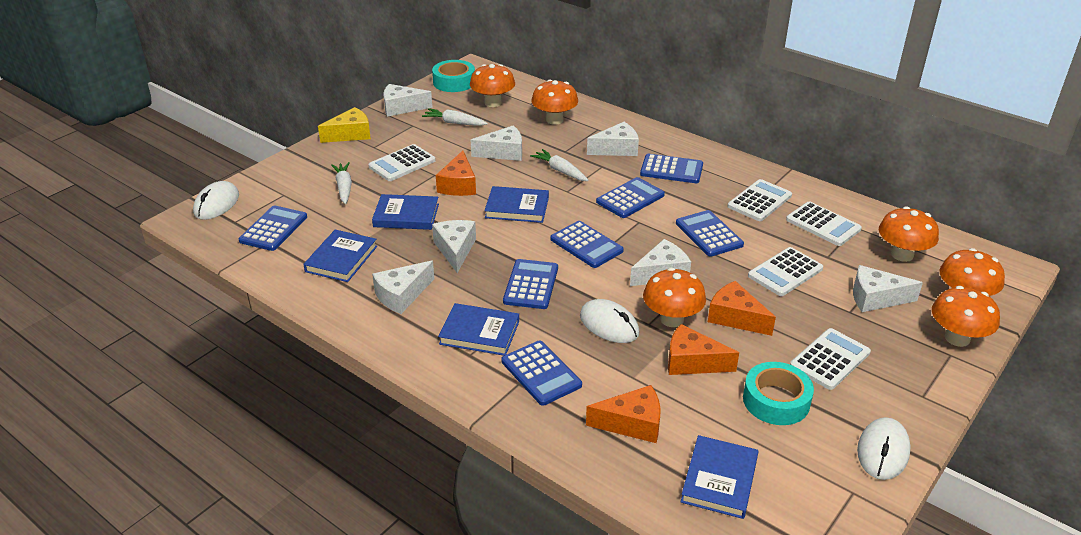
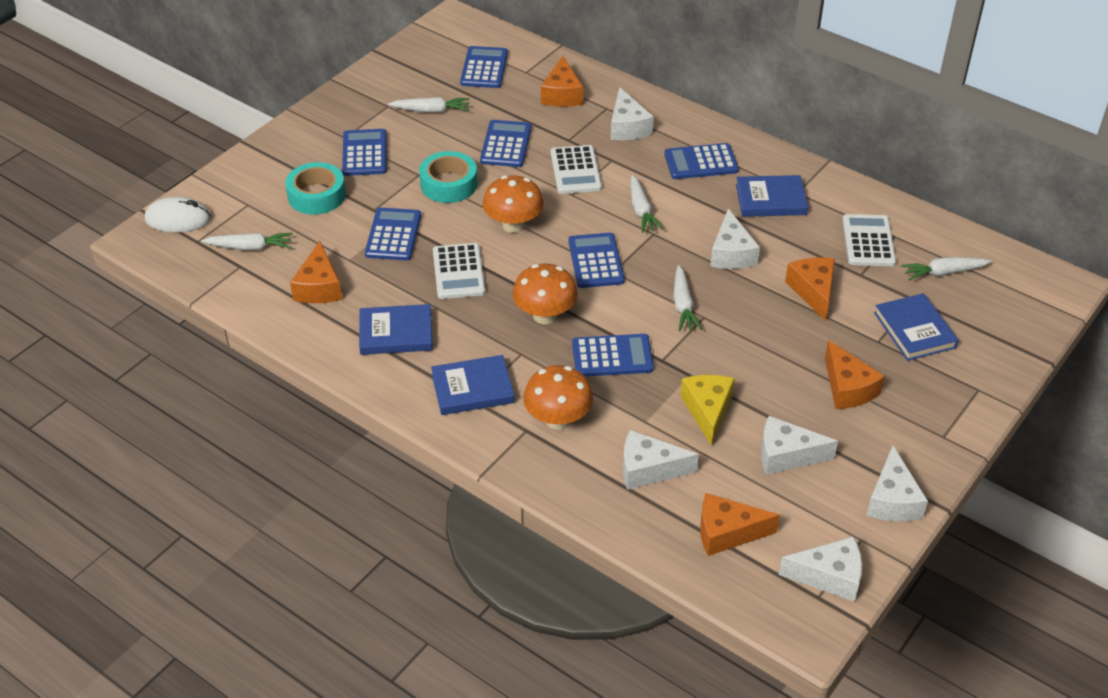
blue book: 5 -> 4
orange cheese: 4 -> 5
orange mushroom: 6 -> 3
white calculator: 5 -> 3
white carrot: 3 -> 5
white cheese: 7 -> 6
white mouse: 3 -> 1

